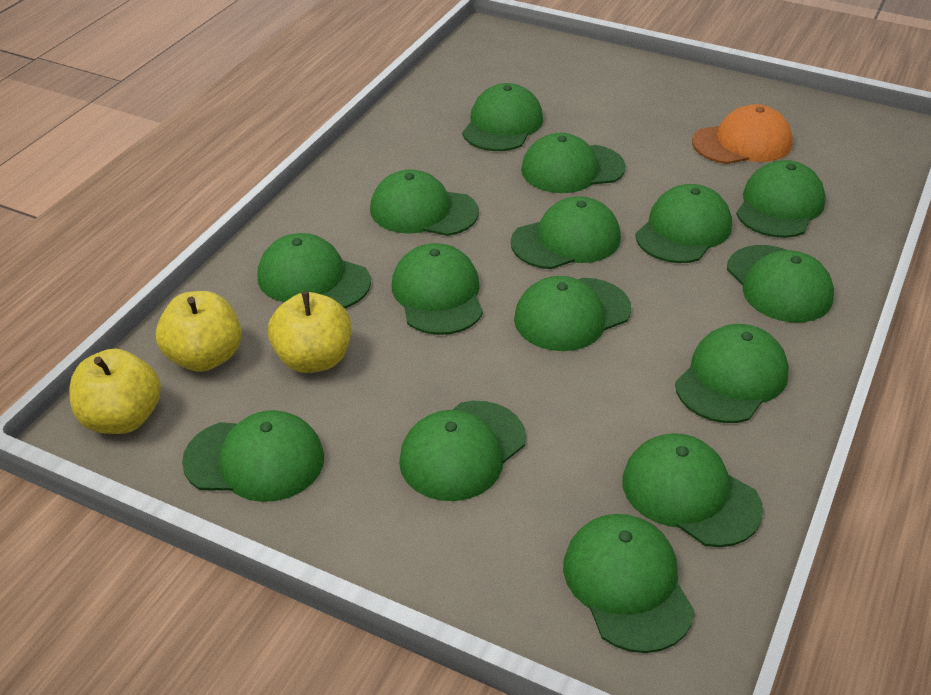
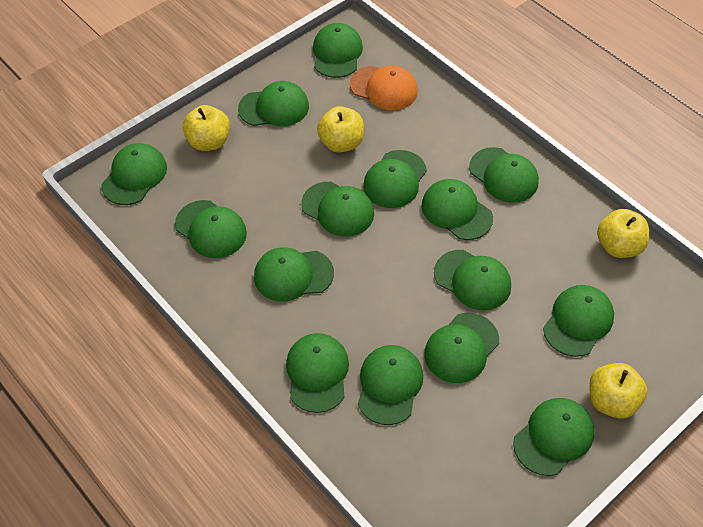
yellow apple: 3 -> 4

